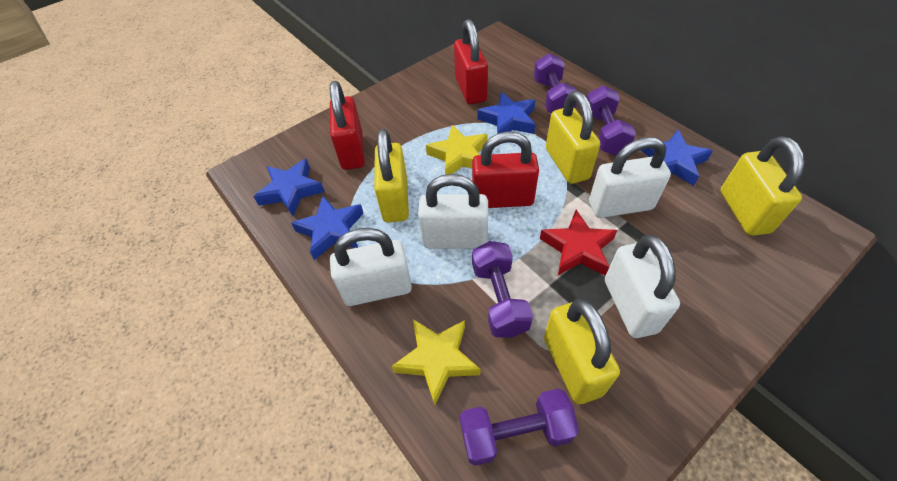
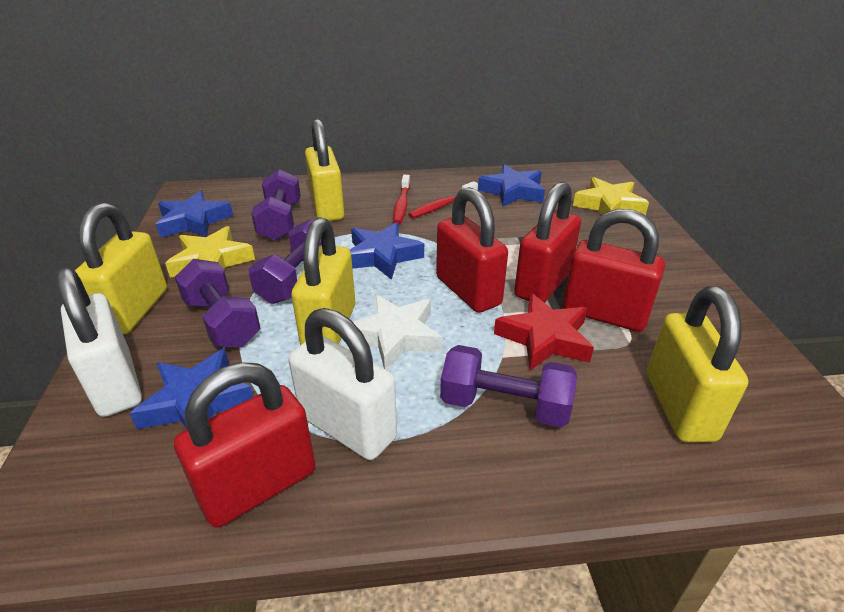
red padlock: 3 -> 4
red toothbrush: 0 -> 2
white padlock: 4 -> 2
white star: 0 -> 1

